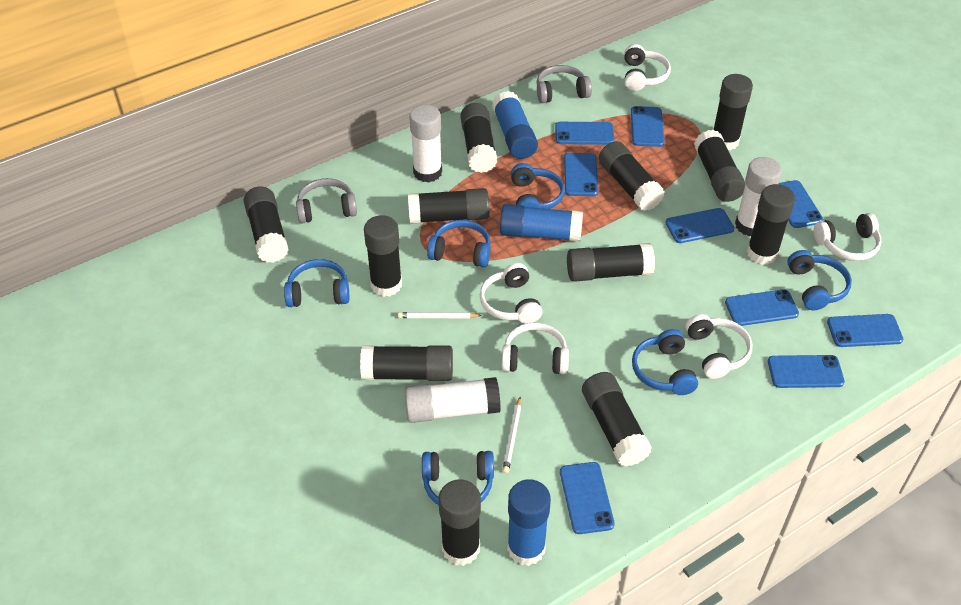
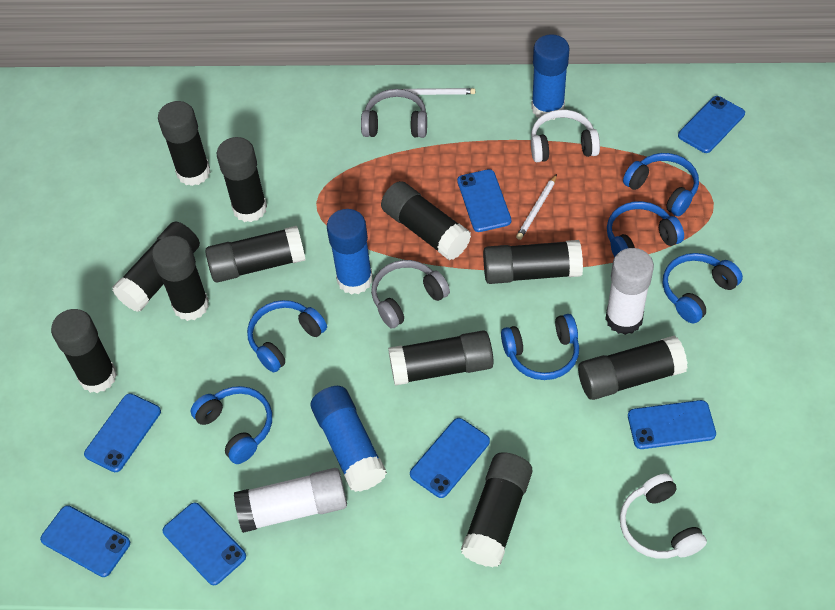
black glue stick: 12 -> 11
blue phone: 9 -> 7
white glue stick: 3 -> 2
white headphones: 5 -> 2

